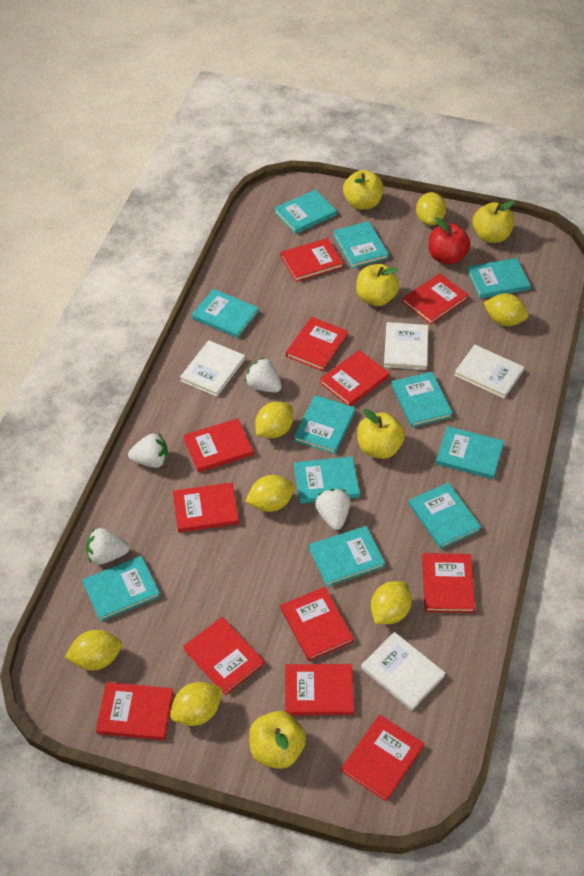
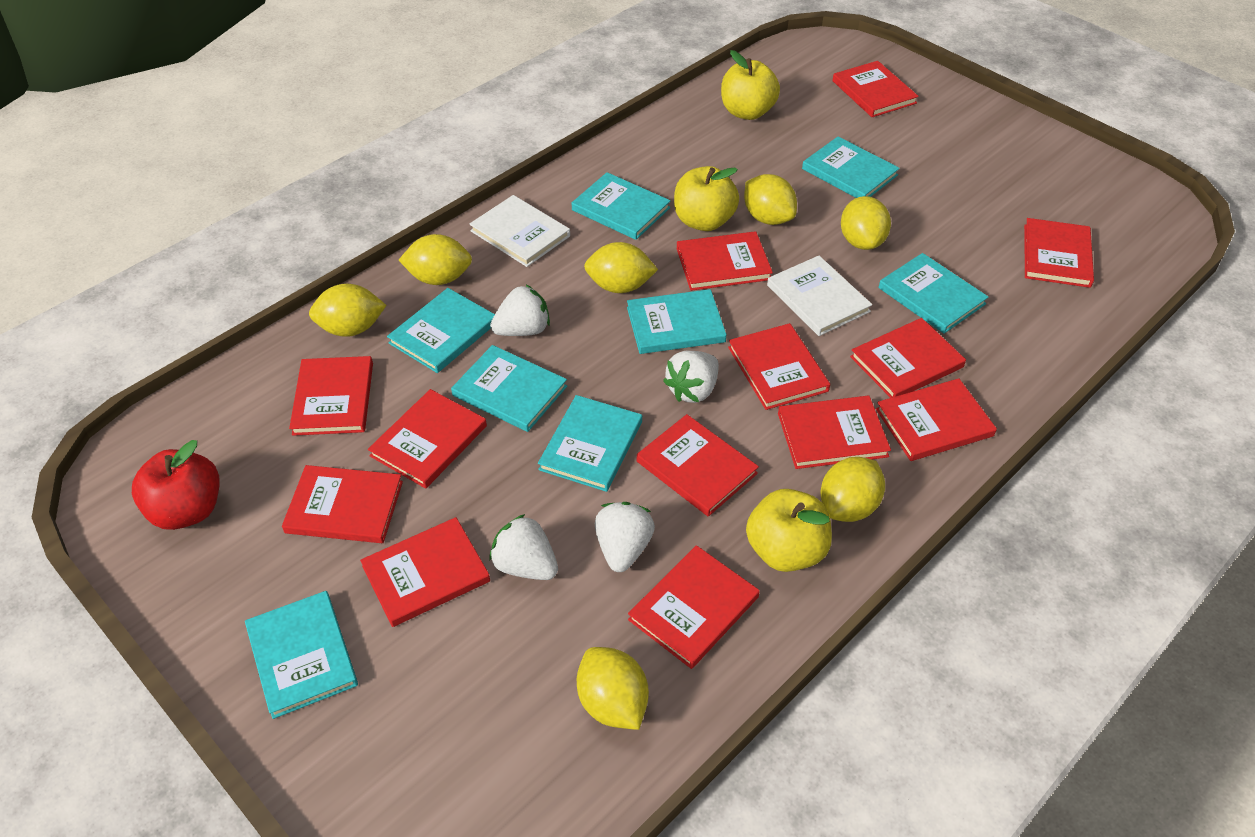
red book: 12 -> 13
turquoise book: 11 -> 8
white book: 4 -> 2
yellow apple: 5 -> 3

